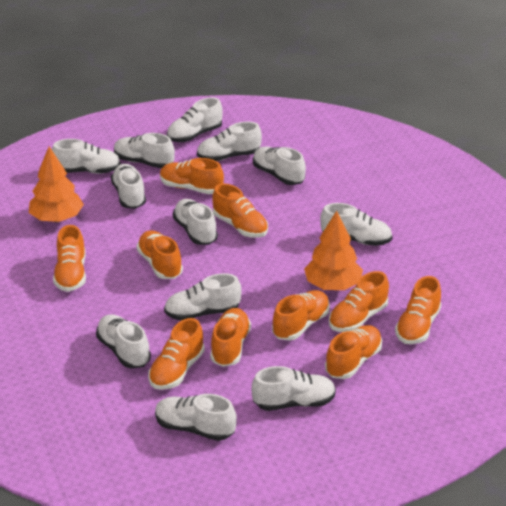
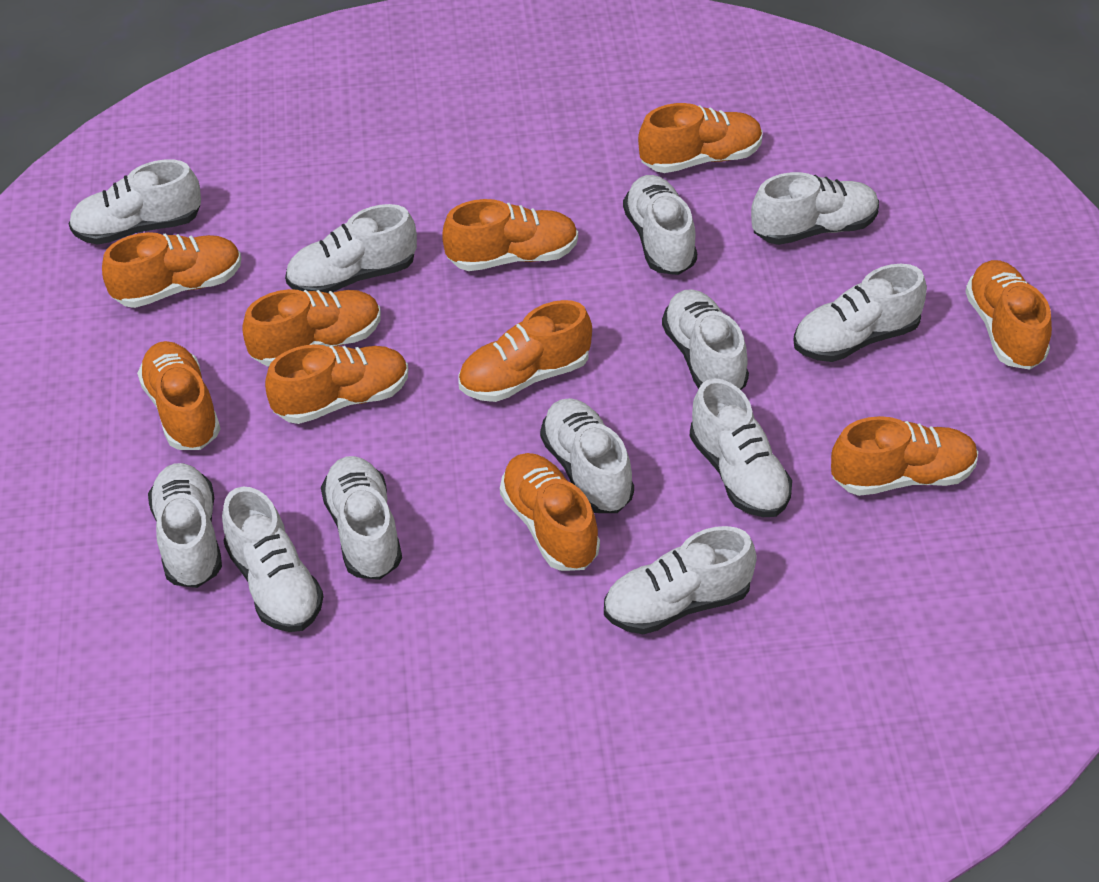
orange tree: 2 -> 0

